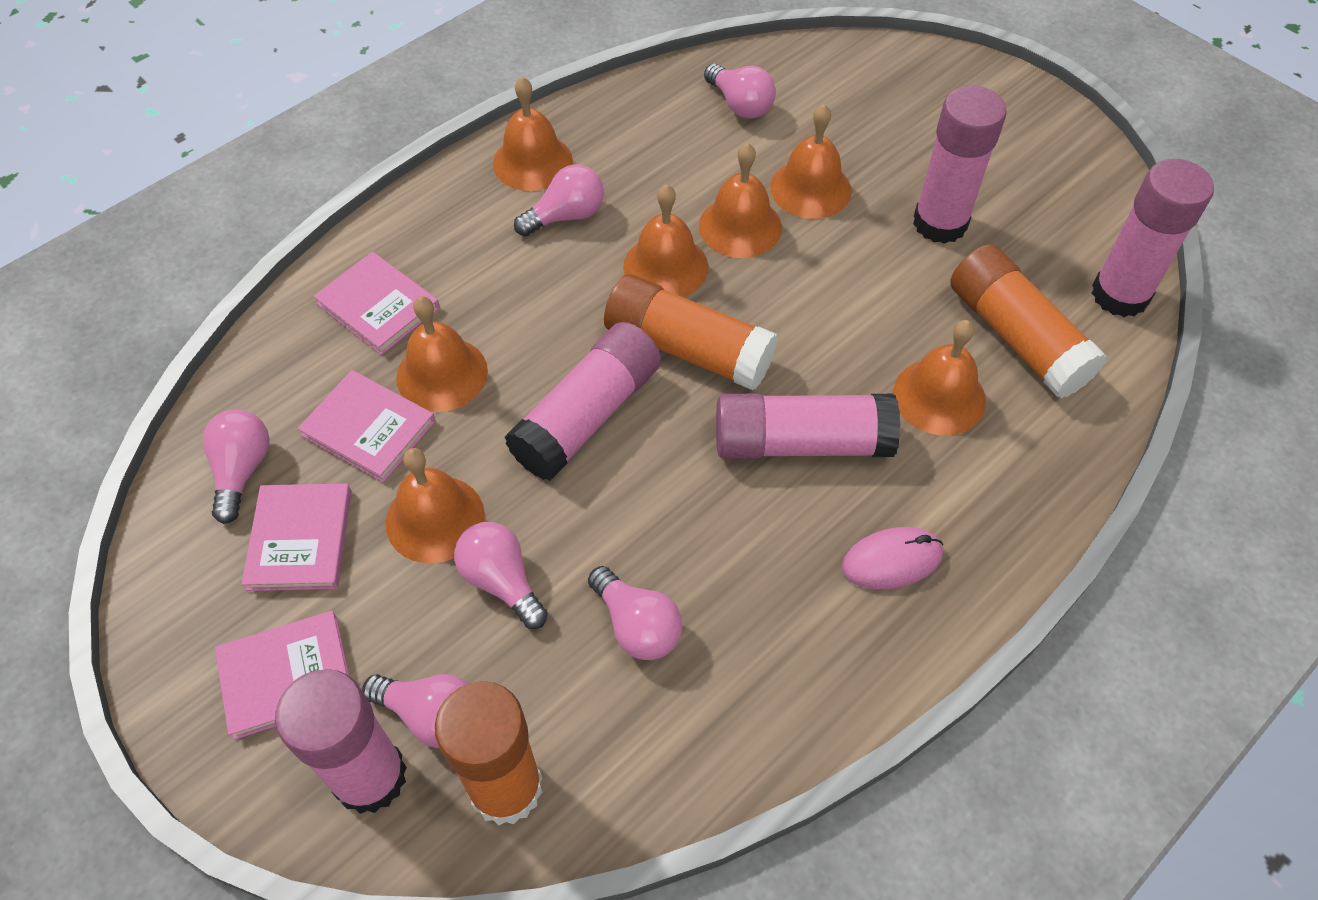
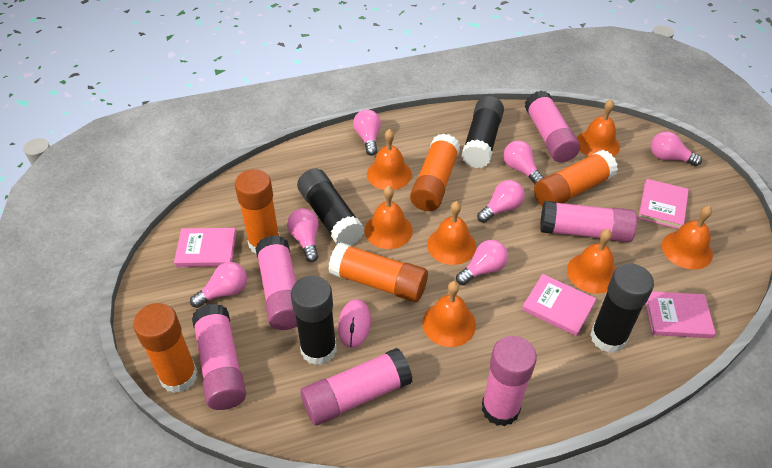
black glue stick: 0 -> 4
orange glue stick: 3 -> 5
pink glue stick: 5 -> 6
pink light bulb: 6 -> 7

